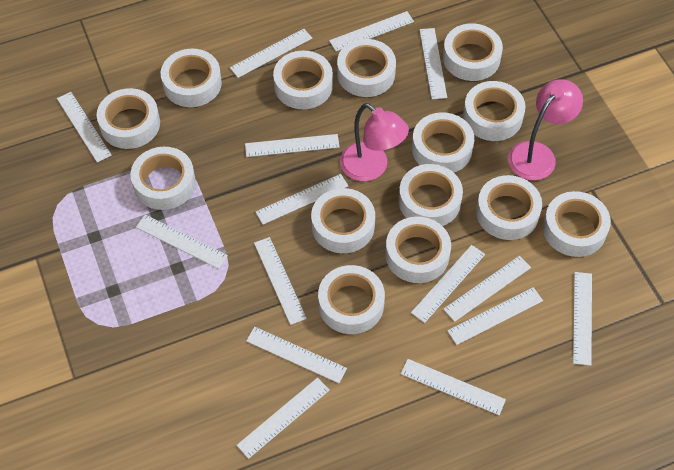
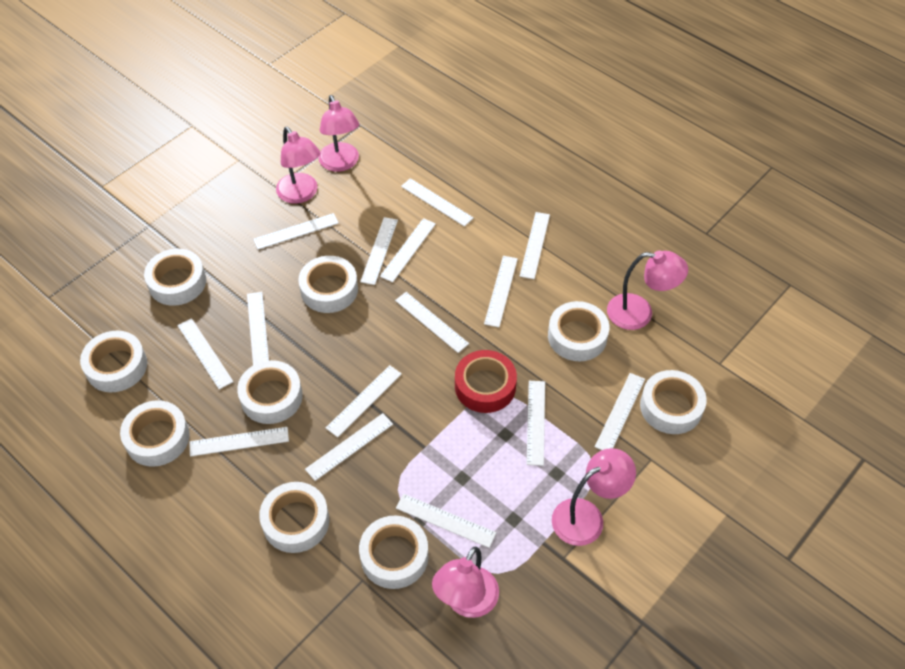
pink lamp: 2 -> 5
red tape: 0 -> 1
white tape: 14 -> 9

